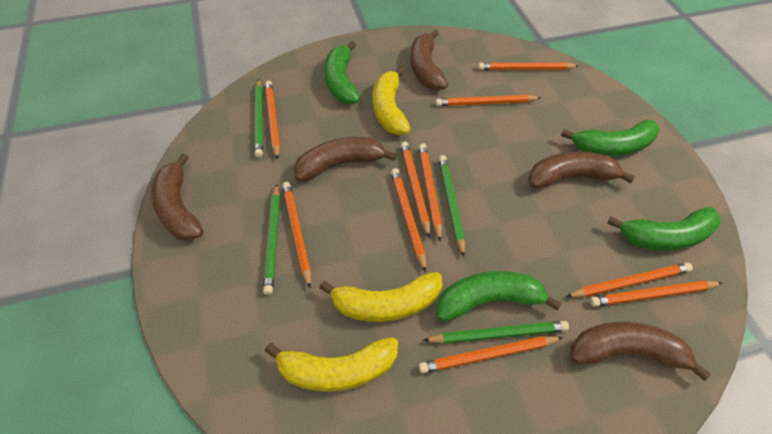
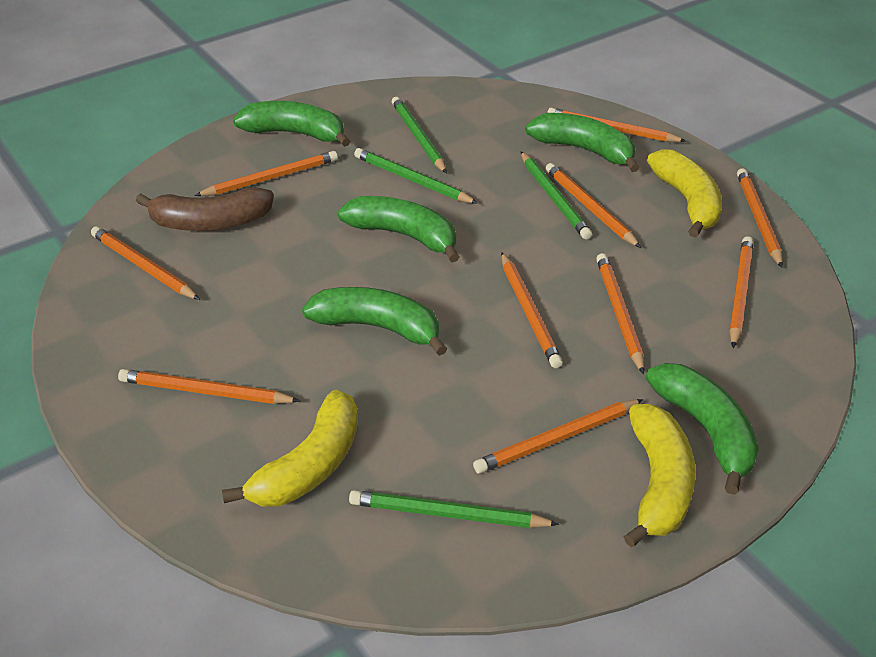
brown banana: 5 -> 1
green banana: 4 -> 5

